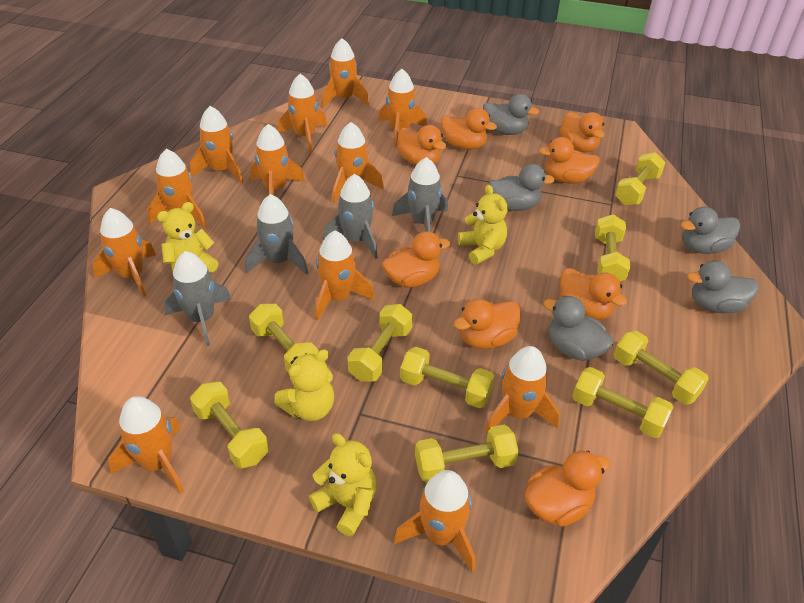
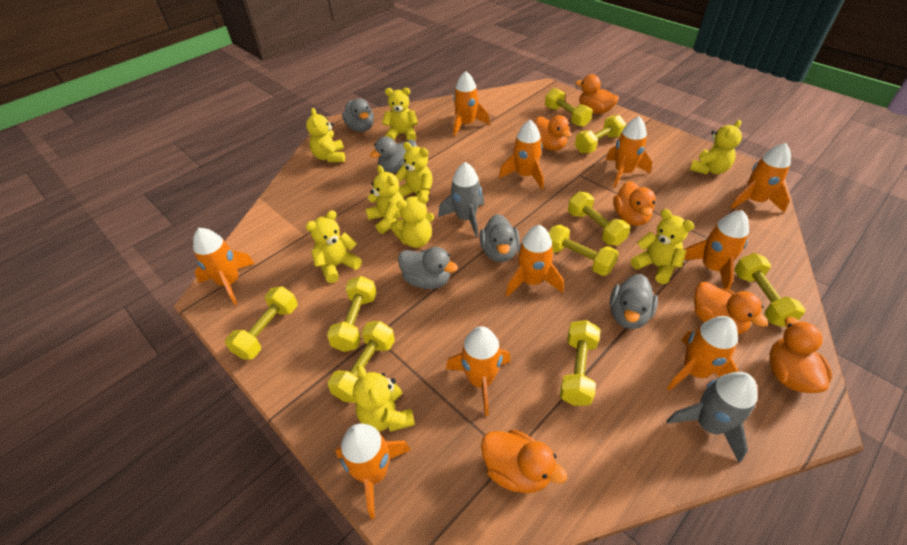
grey rocket: 4 -> 2
orange duck: 8 -> 6
orange rocket: 12 -> 10
yellow teddy bear: 4 -> 9

